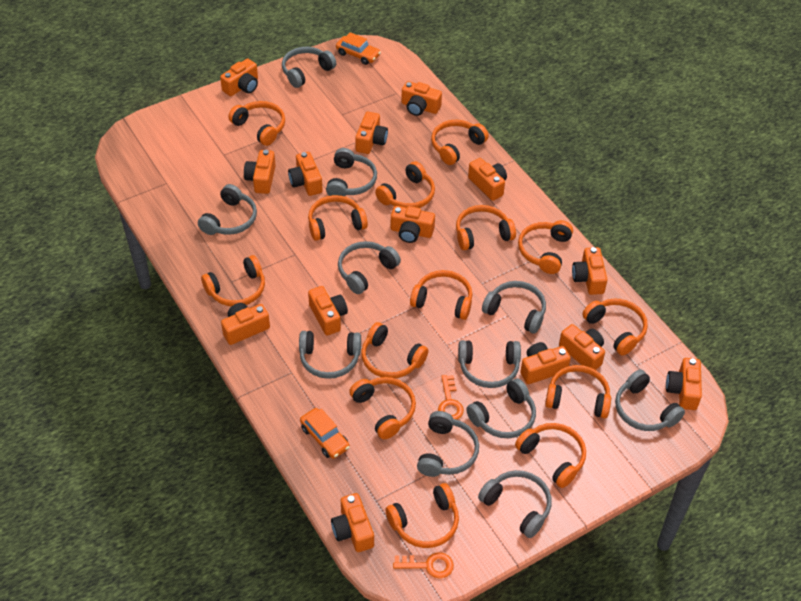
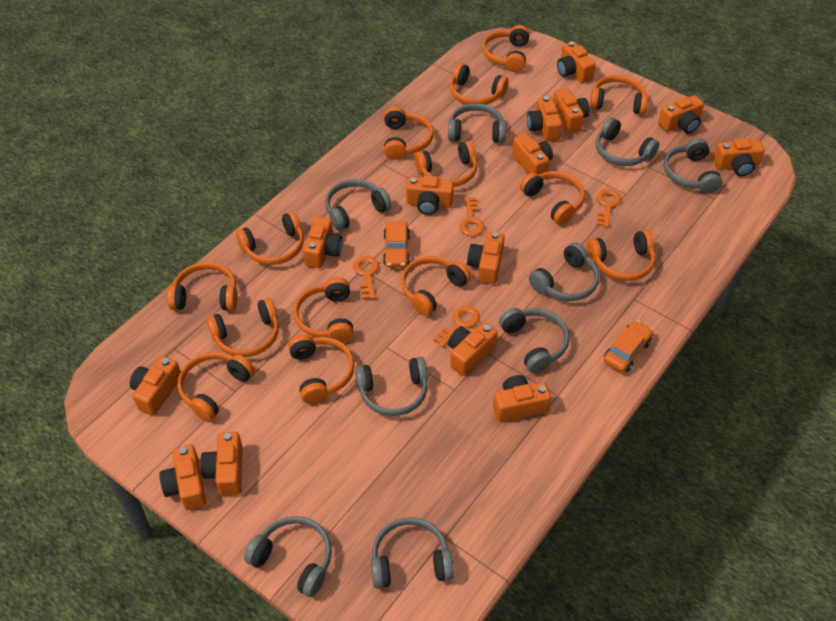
grey headphones: 11 -> 9
orange key: 2 -> 4

